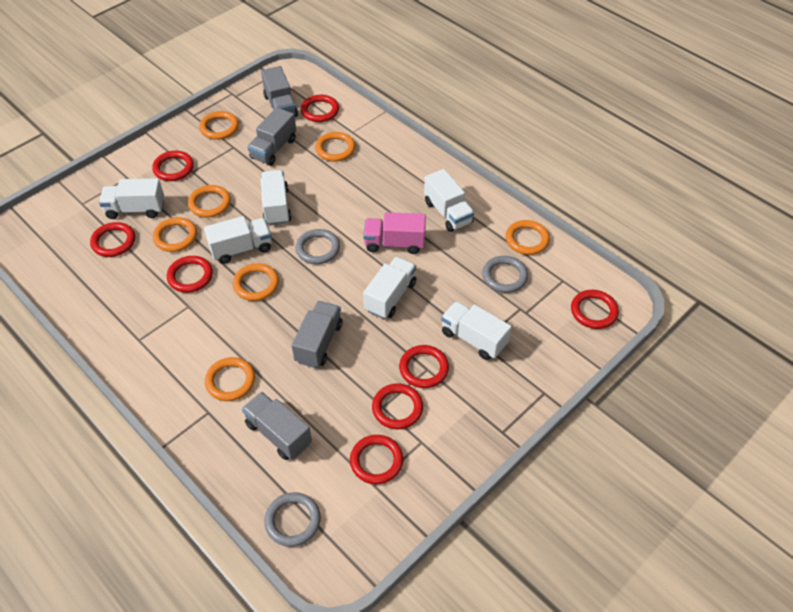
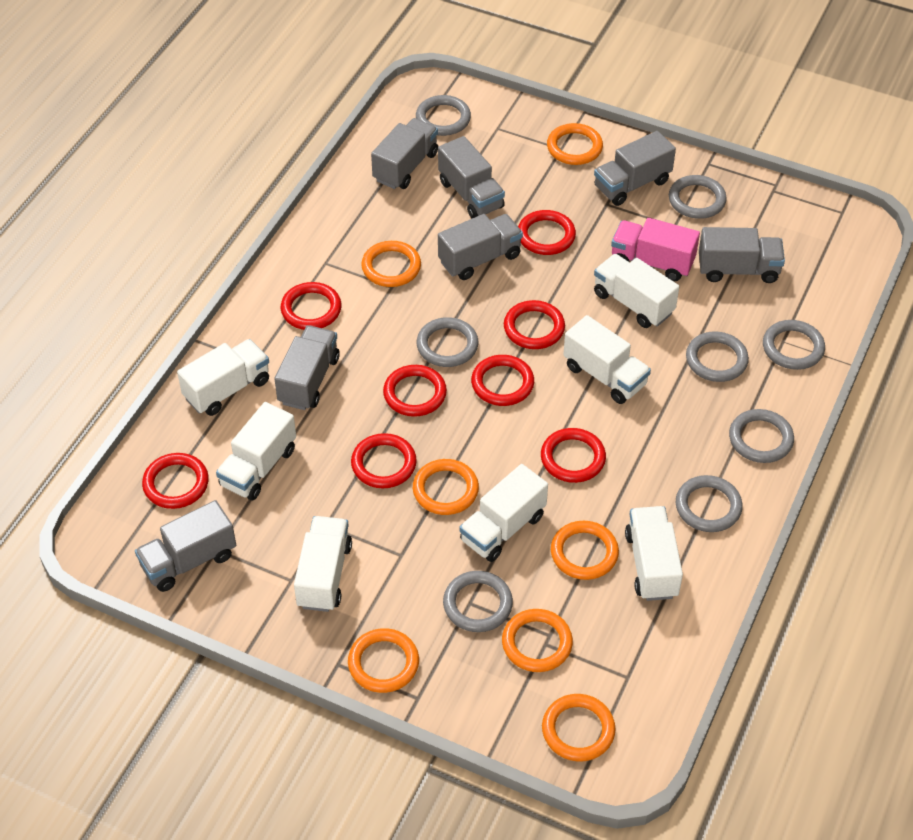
grey ring: 3 -> 8
grey truck: 4 -> 7
white truck: 6 -> 7

